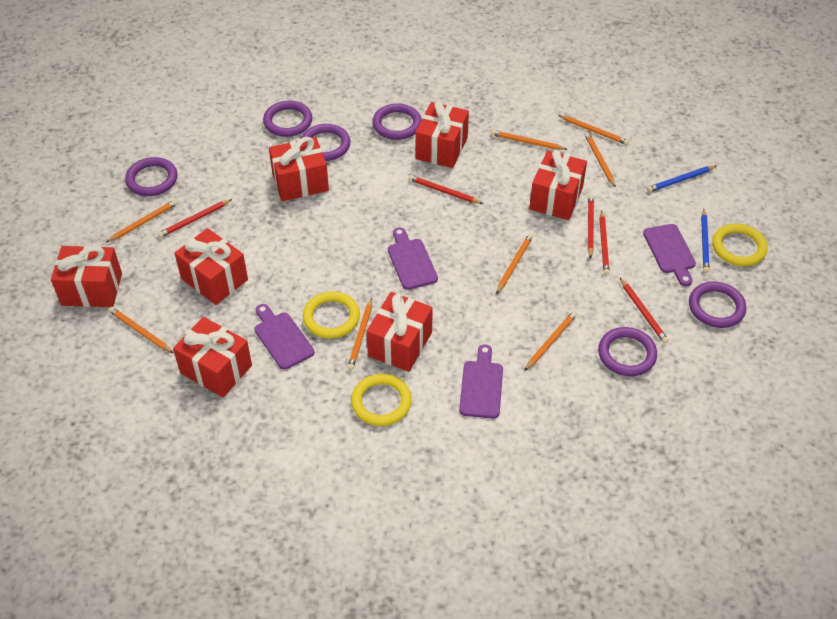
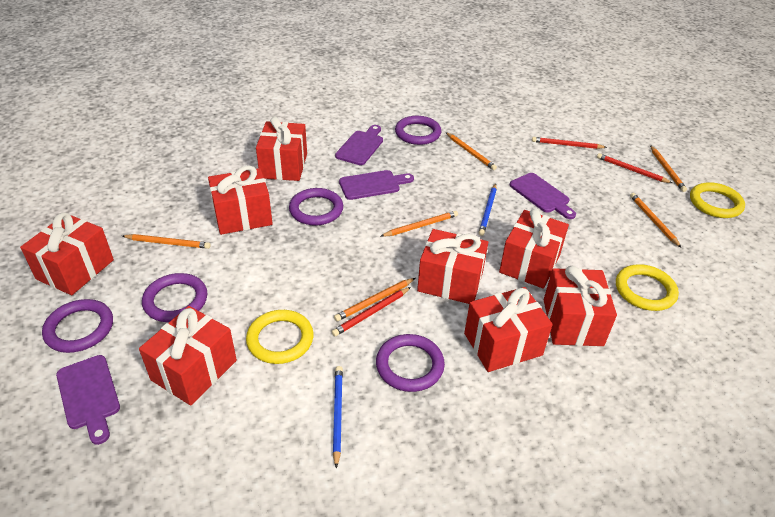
orange pencil: 8 -> 6
purple ring: 6 -> 5
red gift: 7 -> 8
red pencil: 5 -> 3

